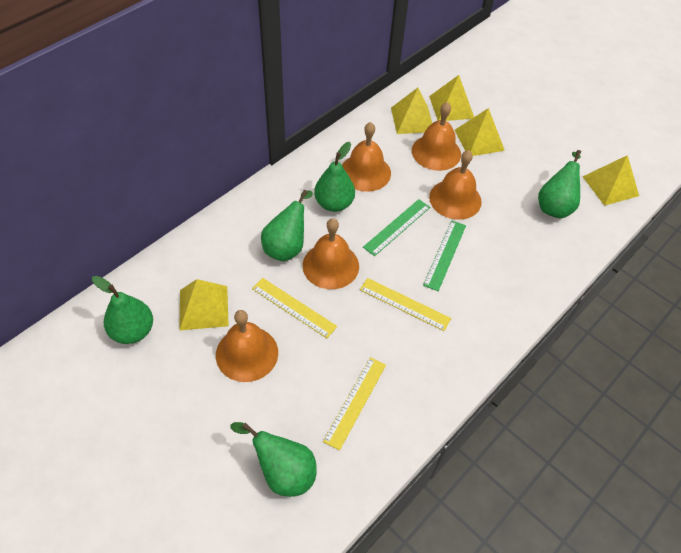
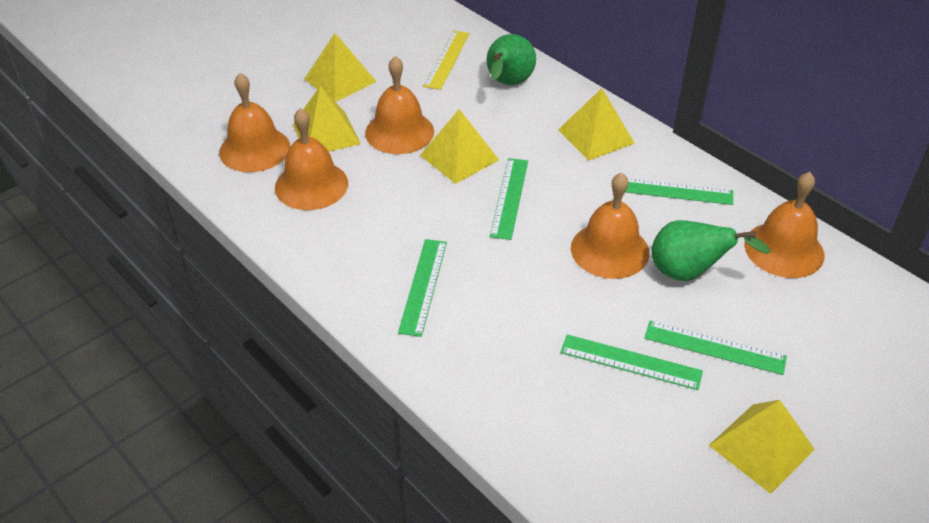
green pear: 5 -> 2
green ruler: 2 -> 5
yellow ruler: 3 -> 1

